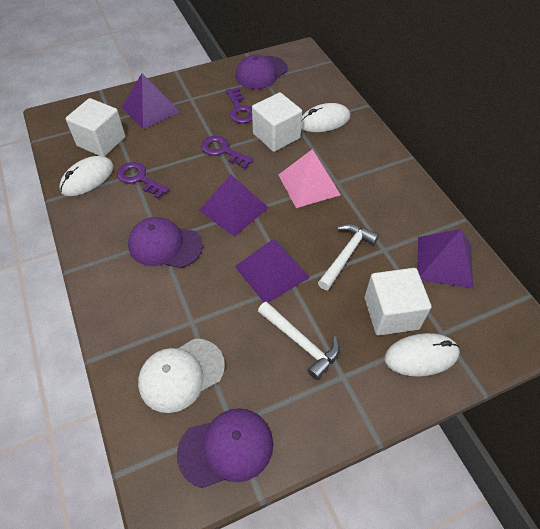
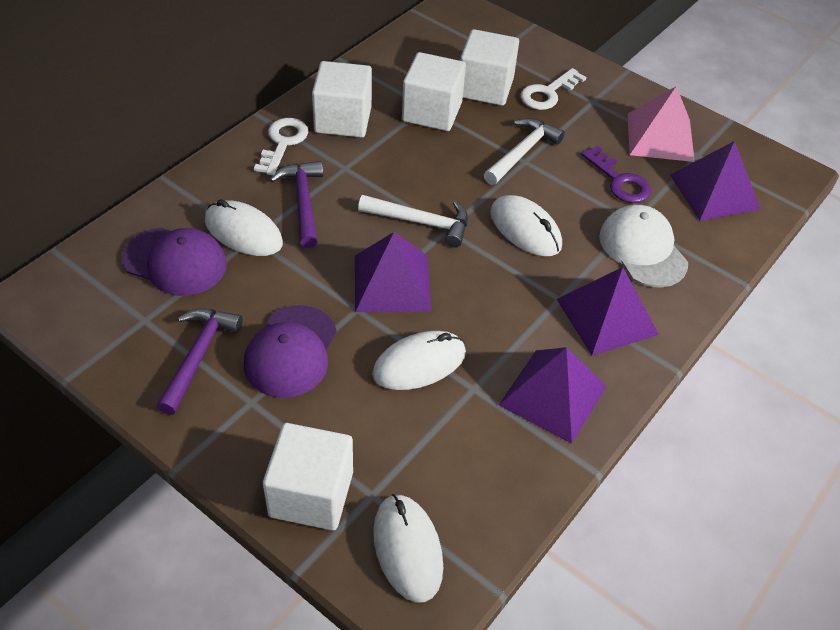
purple cap: 3 -> 2
purple hammer: 0 -> 2
purple key: 3 -> 1
white cube: 3 -> 4
white key: 0 -> 2
white mouse: 3 -> 4

